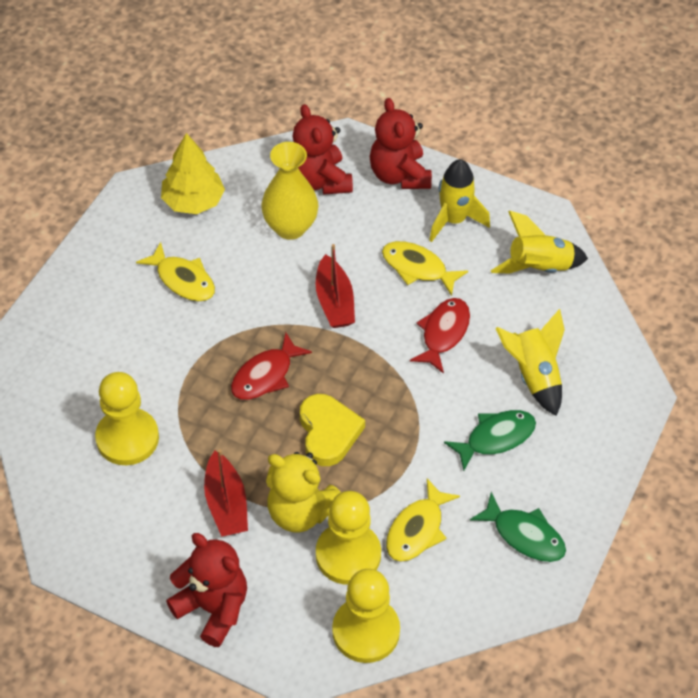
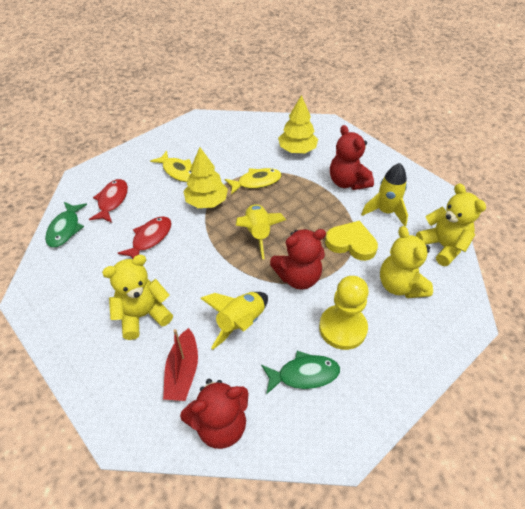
red boat: 2 -> 1
yellow fish: 3 -> 2
yellow pawn: 3 -> 1
yellow teddy bear: 1 -> 3
yellow tree: 1 -> 2
yellow vase: 1 -> 0

